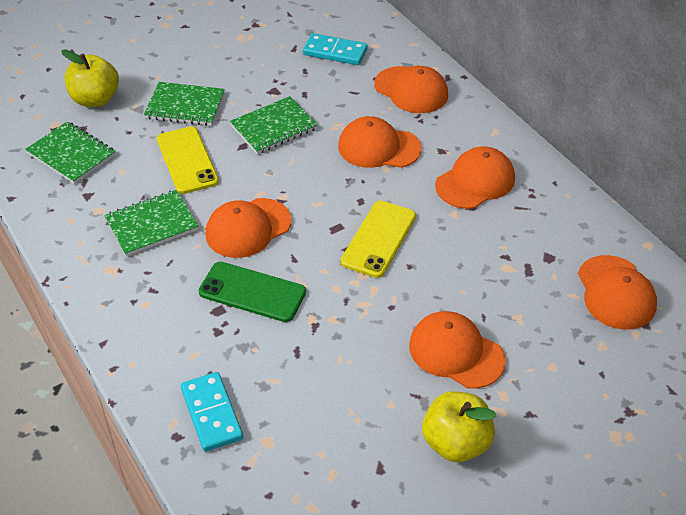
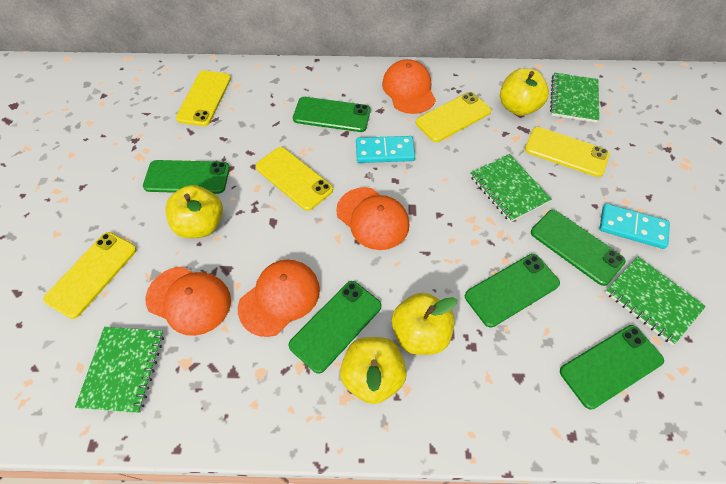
green phone: 1 -> 6
orange cap: 6 -> 4
yellow apple: 2 -> 4
yellow phone: 2 -> 5

